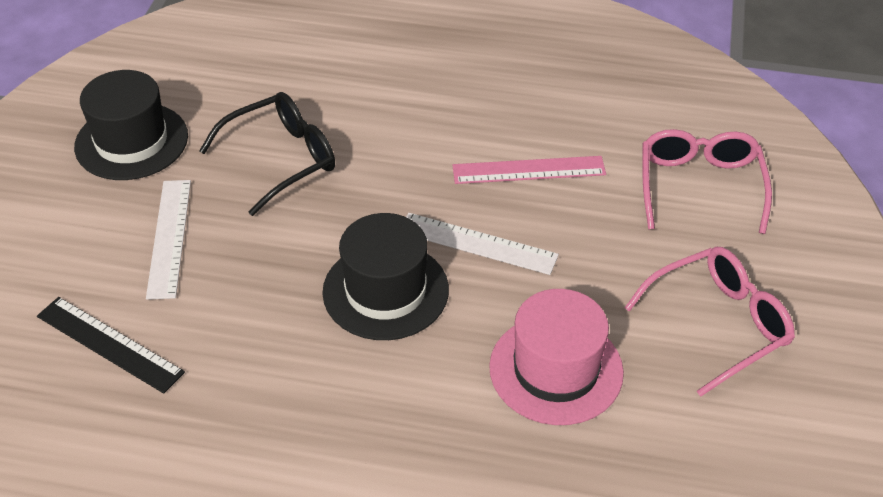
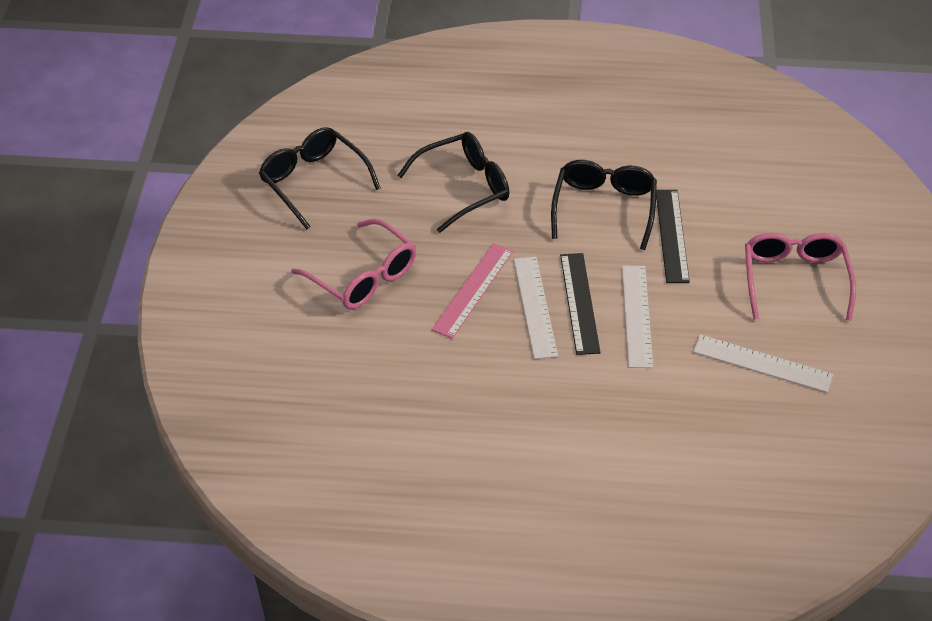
black glasses: 1 -> 3
black hat: 2 -> 0
black ruler: 1 -> 2
pink hat: 1 -> 0
white ruler: 2 -> 3

